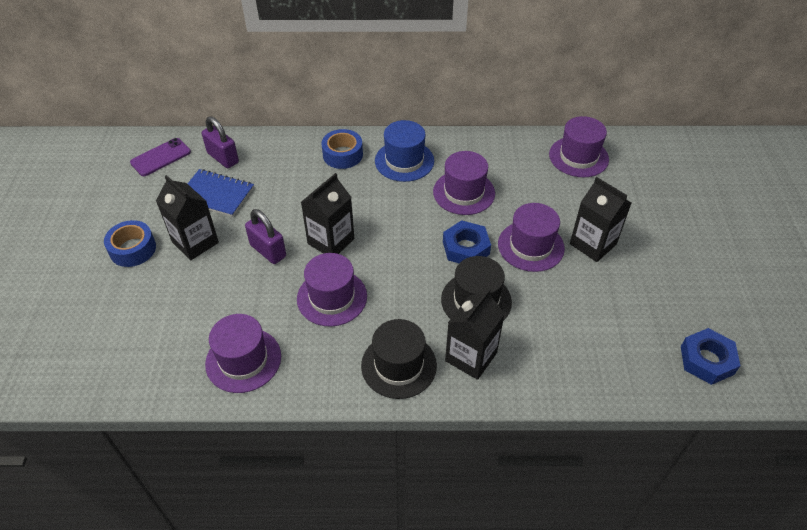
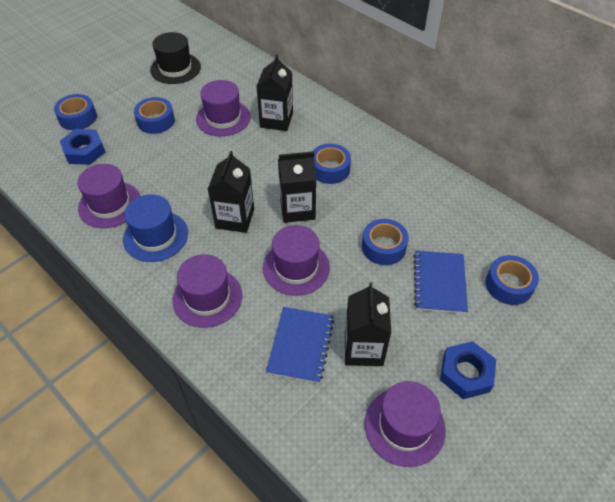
black hat: 2 -> 1
blue notebook: 1 -> 2
blue tape: 2 -> 5
purple padlock: 2 -> 0
purple phone: 1 -> 0

